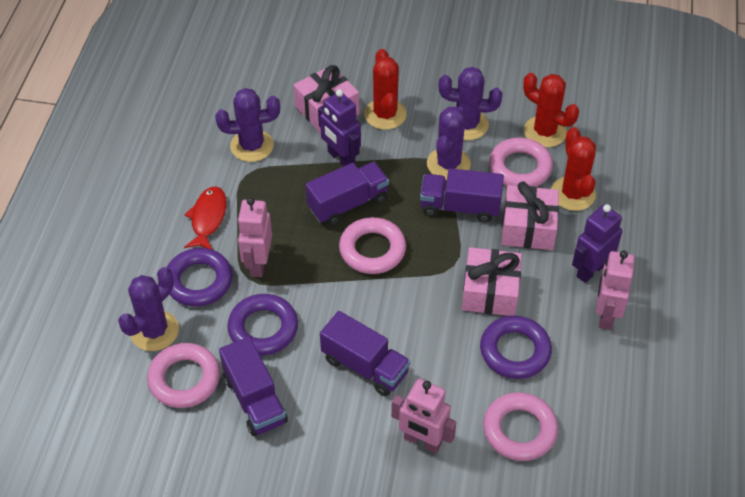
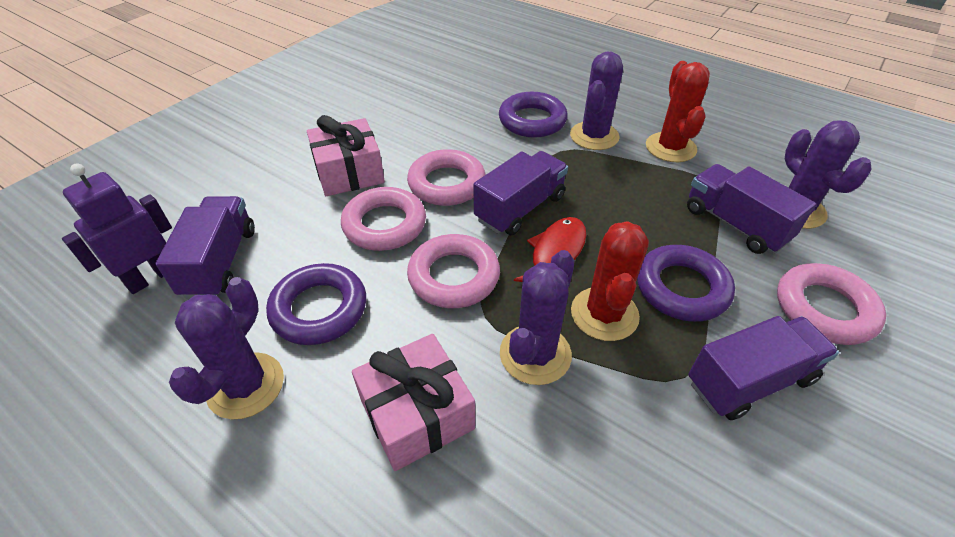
pink gift: 3 -> 2
pink robot: 3 -> 0
purple robot: 2 -> 1
red cactus: 3 -> 2

